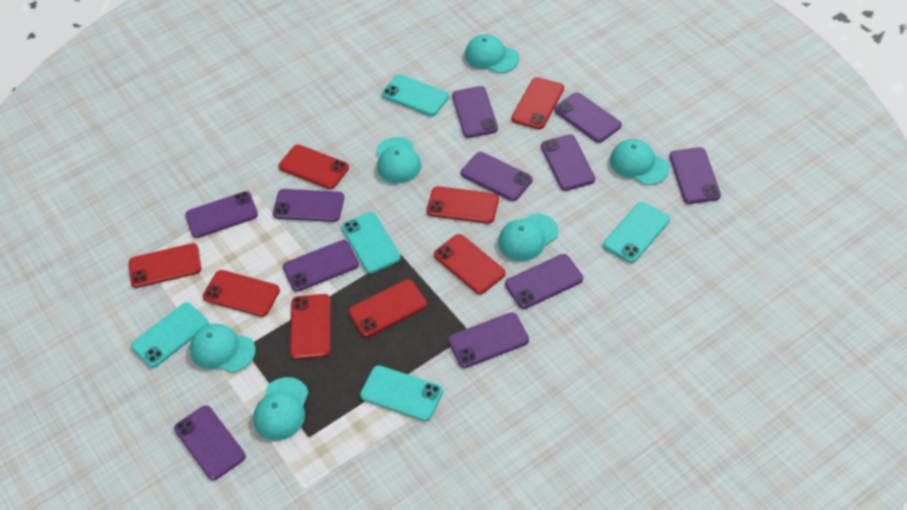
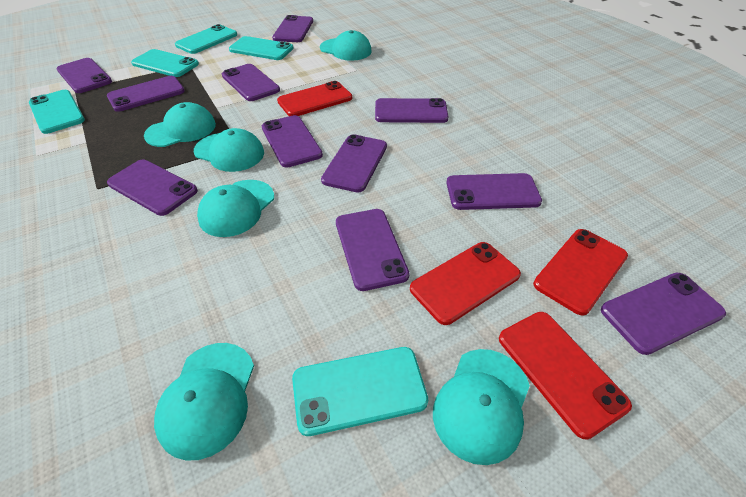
red phone: 8 -> 4

